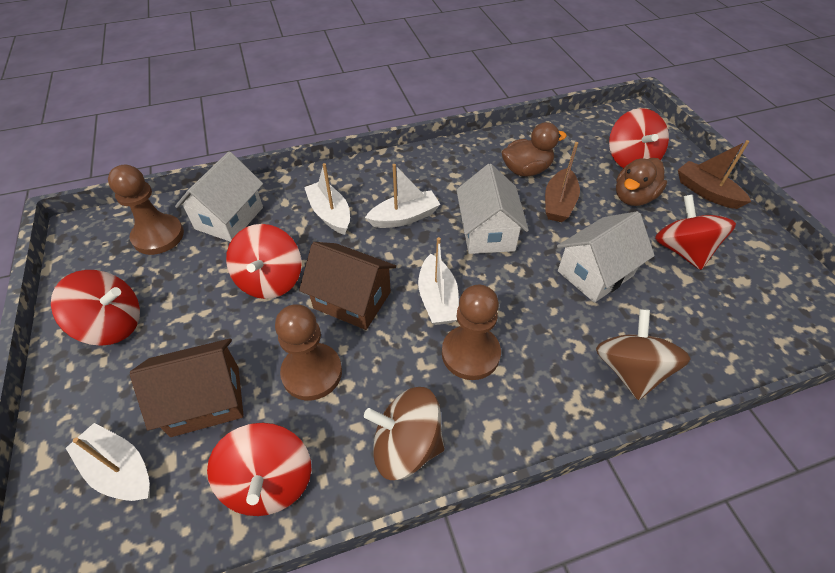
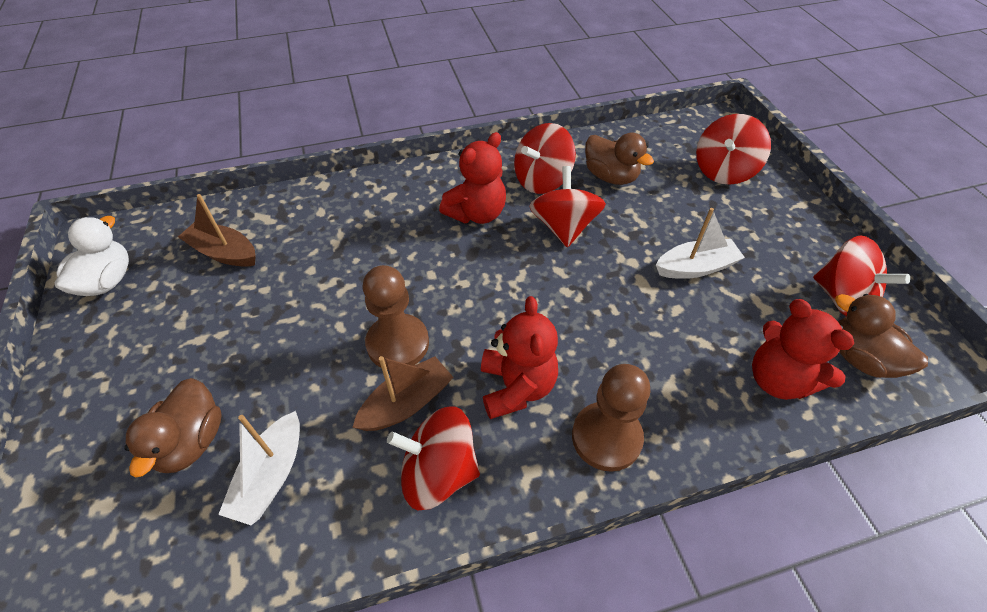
brown duck: 2 -> 3
brown house: 2 -> 0
brown pawn: 3 -> 2
brown spinning top: 2 -> 0
red teddy bear: 0 -> 3
white boat: 4 -> 2
white duck: 0 -> 1
white house: 3 -> 0

